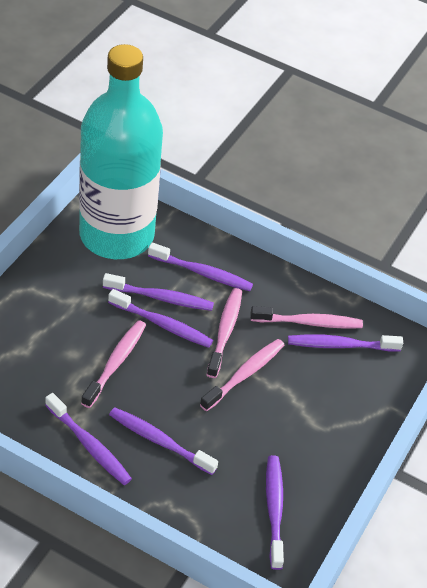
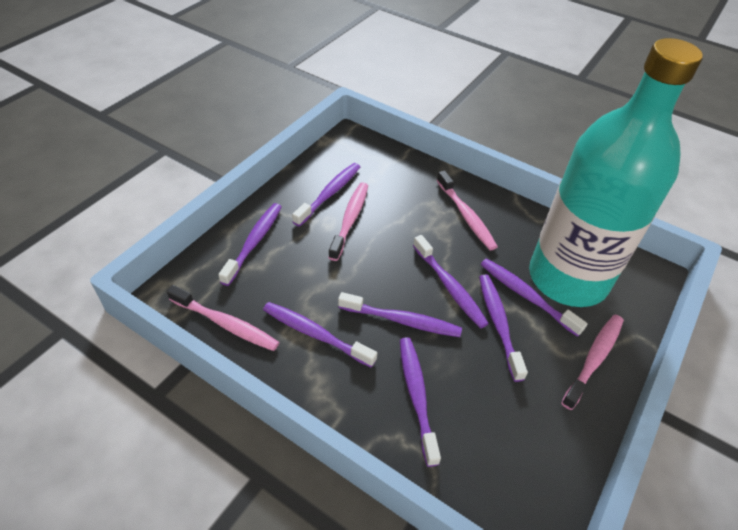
purple toothbrush: 7 -> 8

